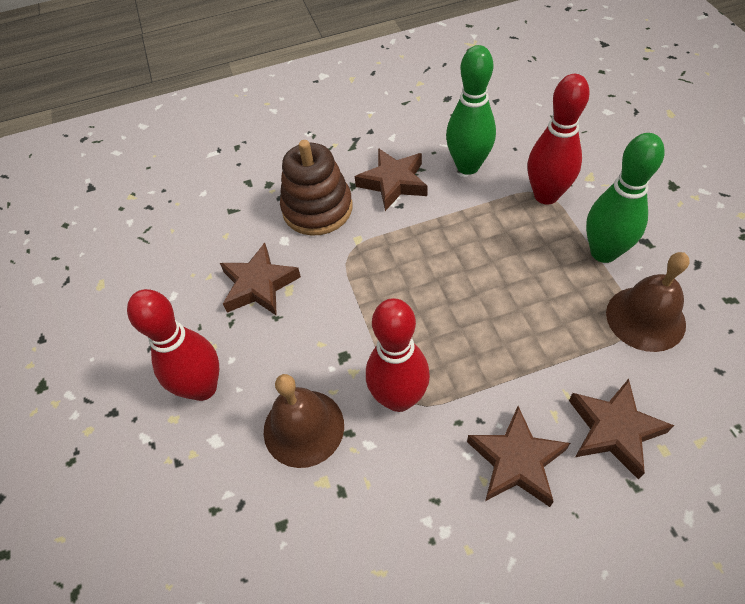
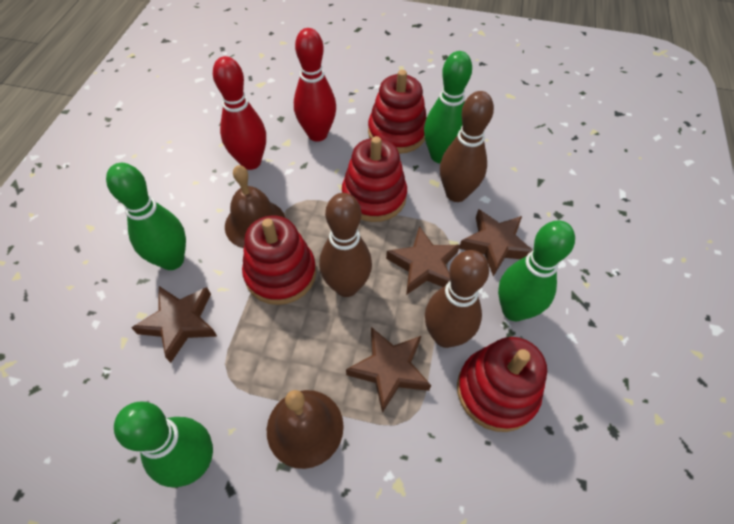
brown bowling pin: 0 -> 3
brown stacking toy: 1 -> 0
green bowling pin: 2 -> 4
red bowling pin: 3 -> 2
red stacking toy: 0 -> 4

